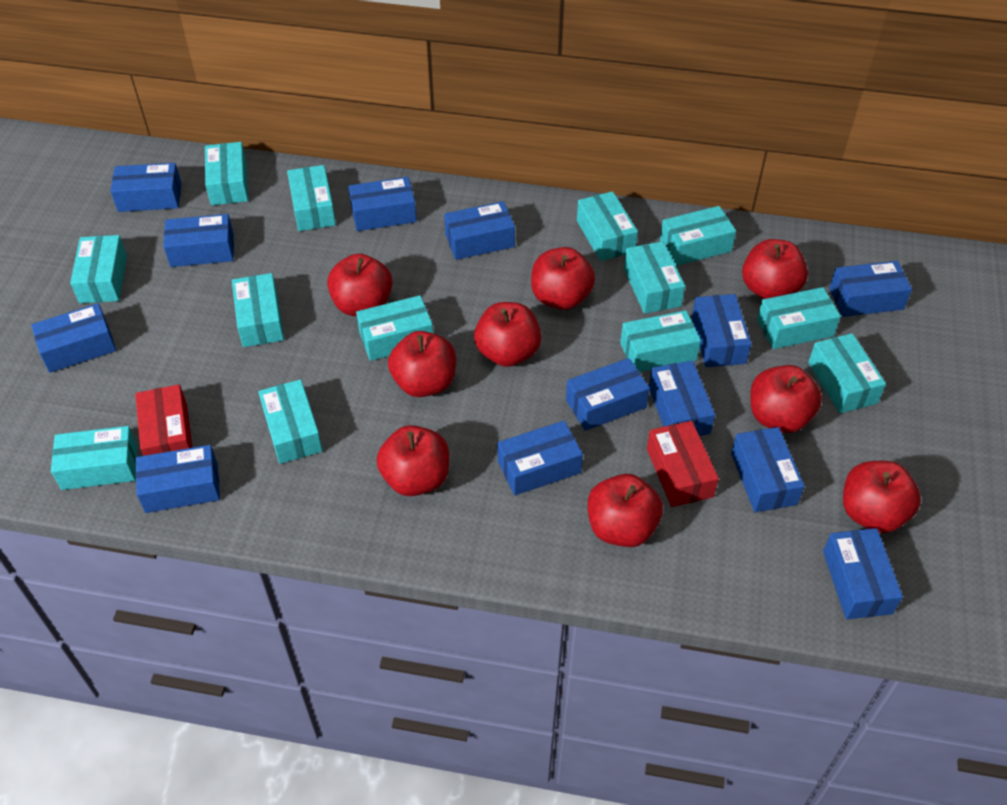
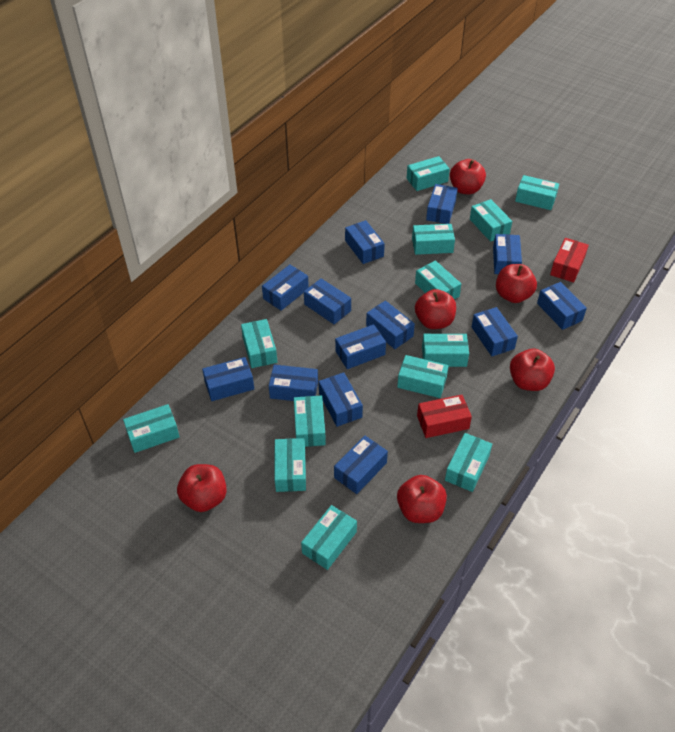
red apple: 9 -> 6

